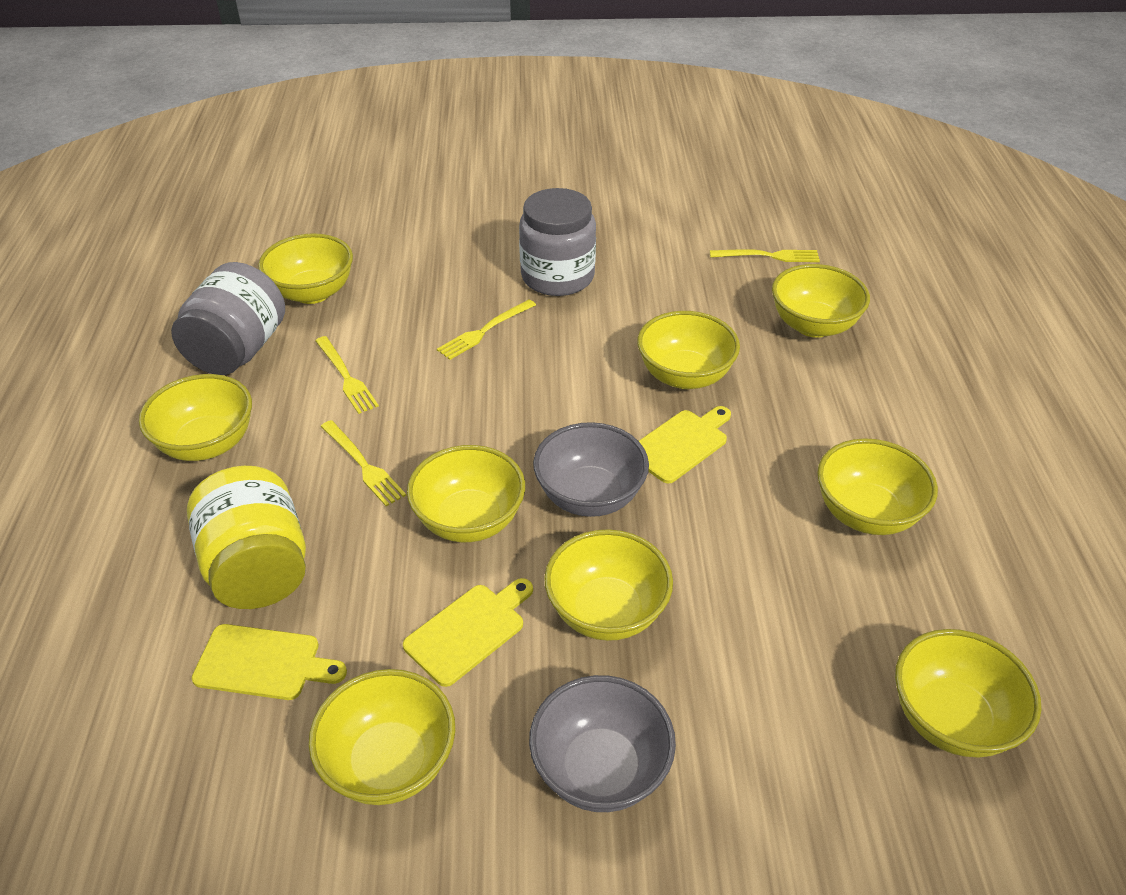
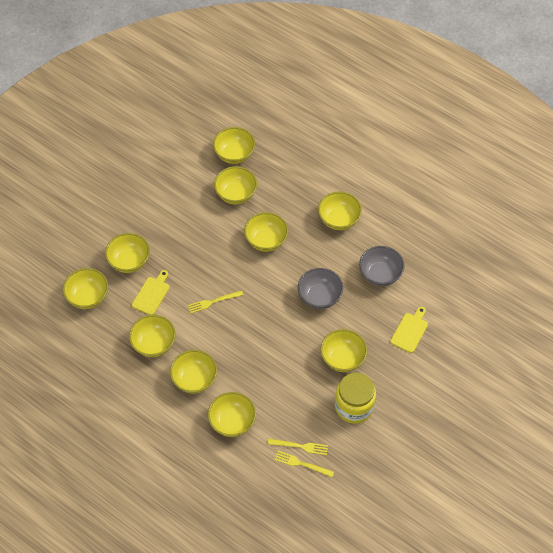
grey jar: 2 -> 0
yellow bowl: 9 -> 10
yellow cutting board: 3 -> 2
yellow fork: 4 -> 3

